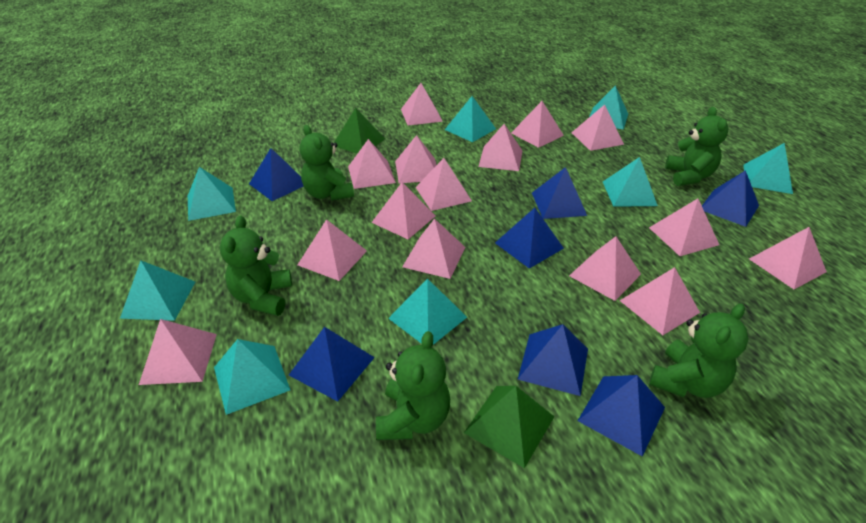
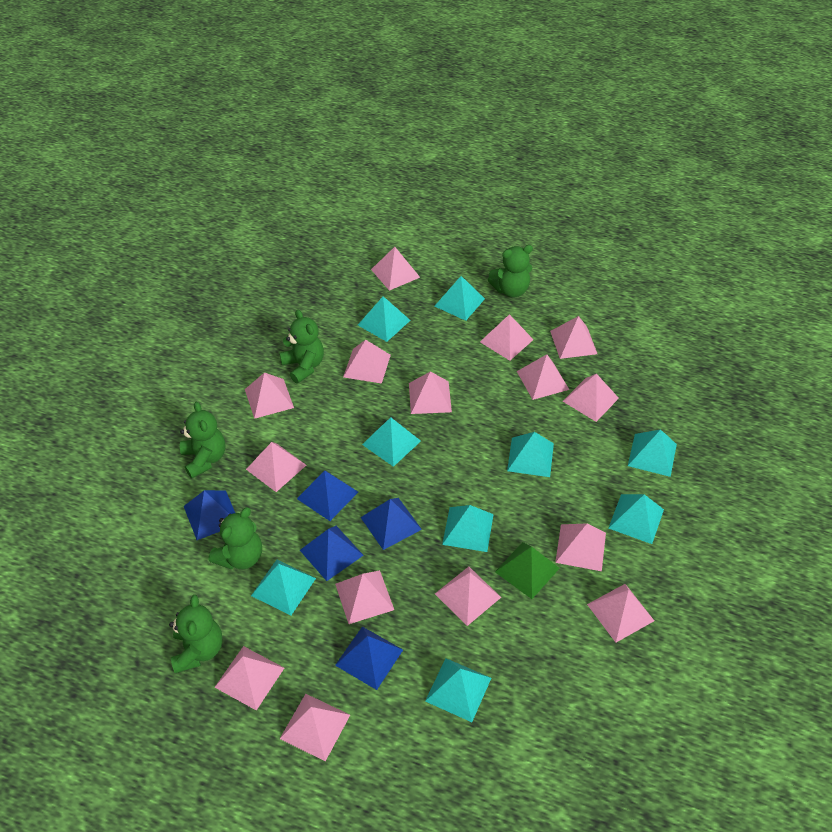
blue pyramid: 7 -> 5
green pyramid: 2 -> 1
turquoise pyramid: 8 -> 9

